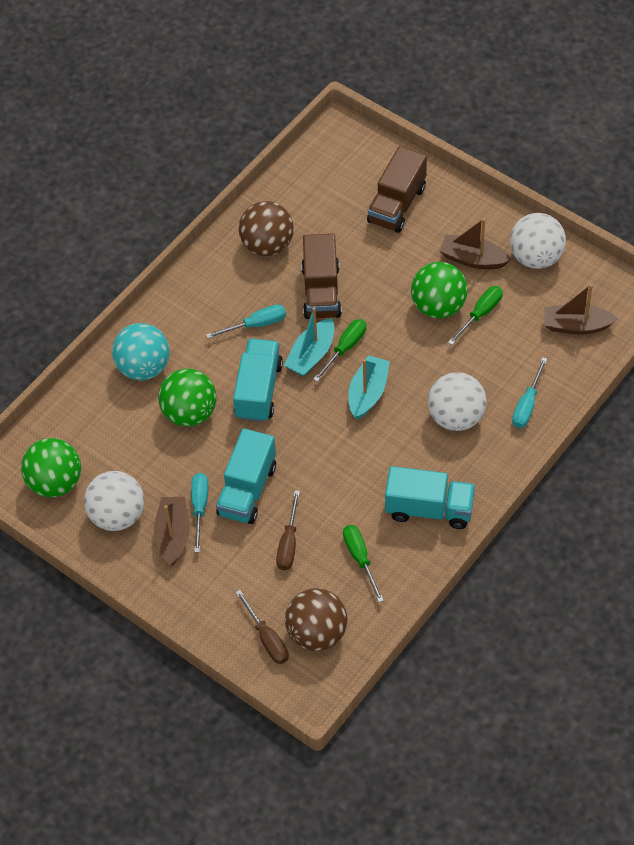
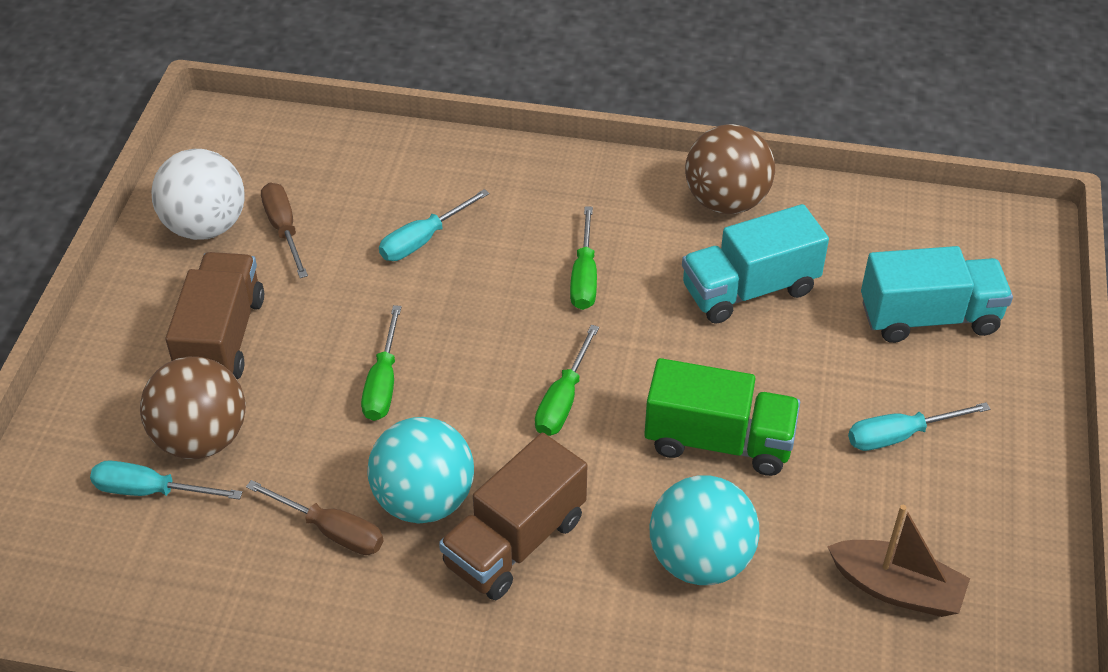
brown boat: 3 -> 1
green ball: 3 -> 0
green truck: 0 -> 1
turquoise ball: 1 -> 2
turquoise boat: 2 -> 0
turquoise truck: 3 -> 2
white ball: 3 -> 1

